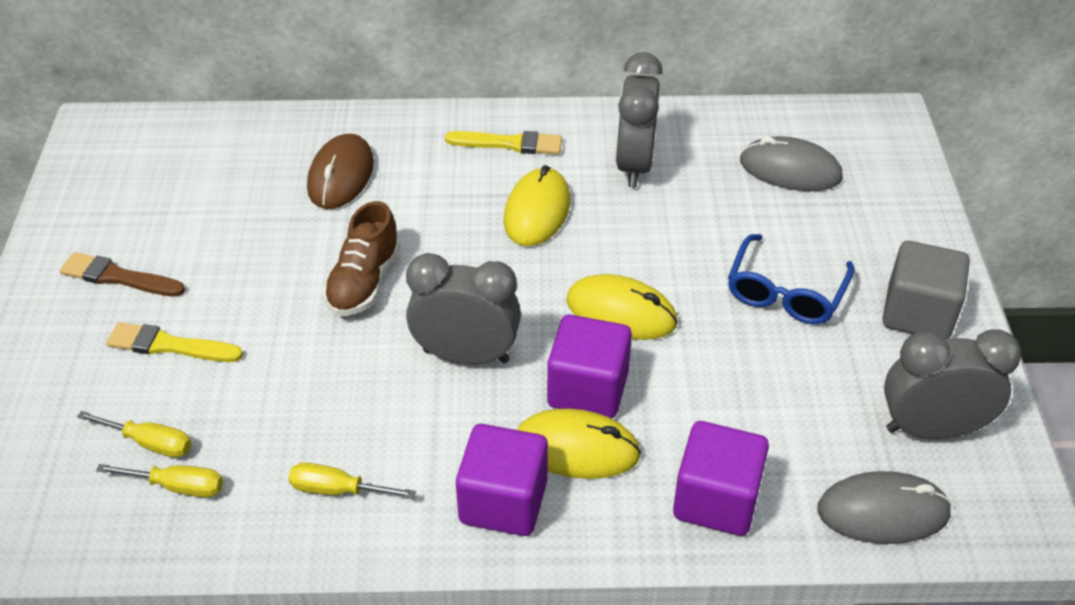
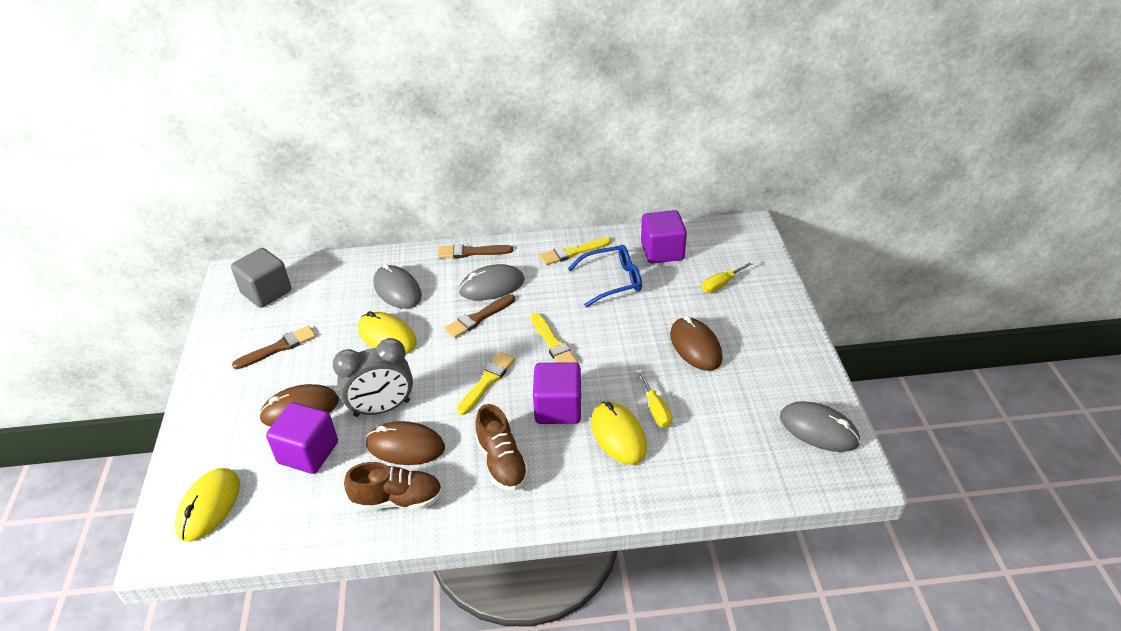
brown brush: 1 -> 3
brown mouse: 1 -> 3
brown shoe: 1 -> 2
grey clock: 3 -> 1
grey mouse: 2 -> 3
yellow brush: 2 -> 3
yellow screwdriver: 3 -> 2

